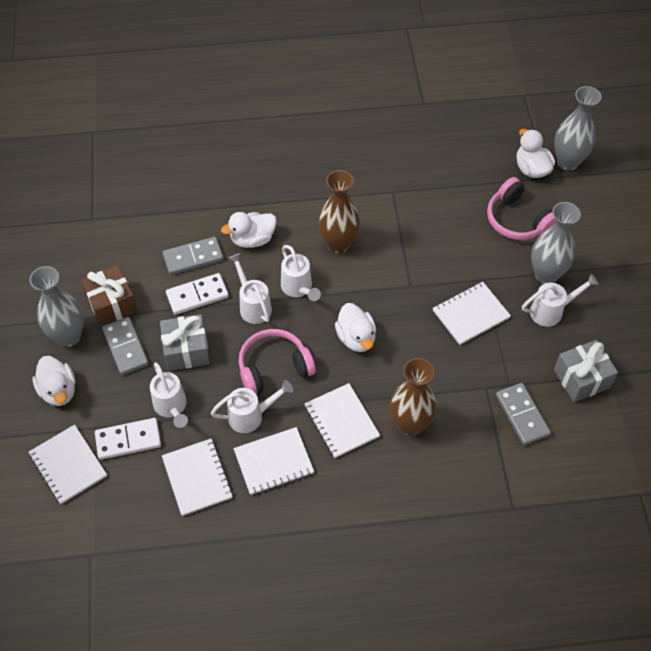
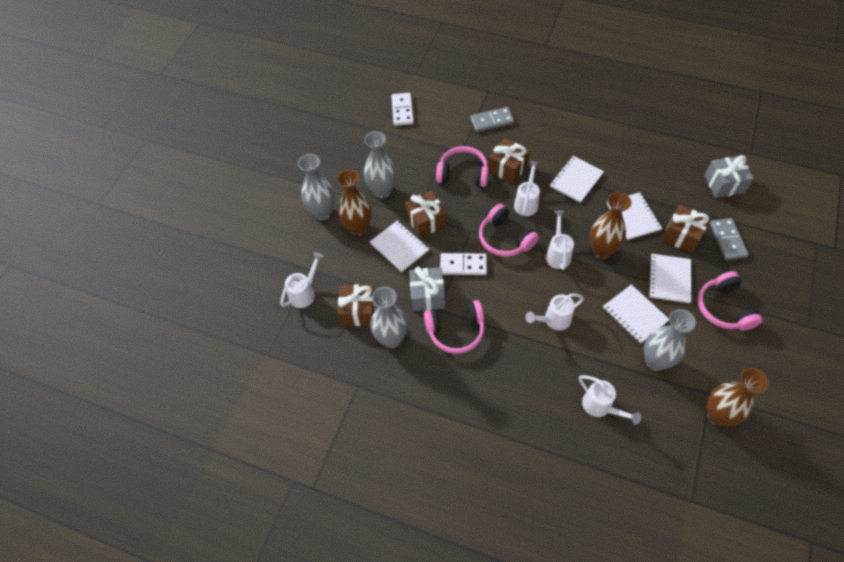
brown gift: 1 -> 4
brown vase: 2 -> 3
grey domino: 3 -> 2
grey vase: 3 -> 4
pink headphones: 2 -> 4
white duck: 4 -> 0

